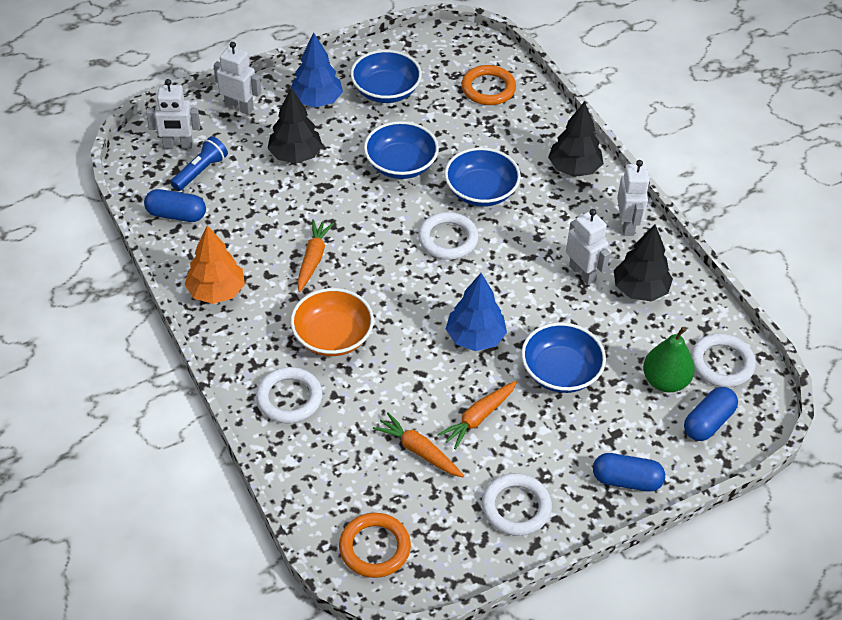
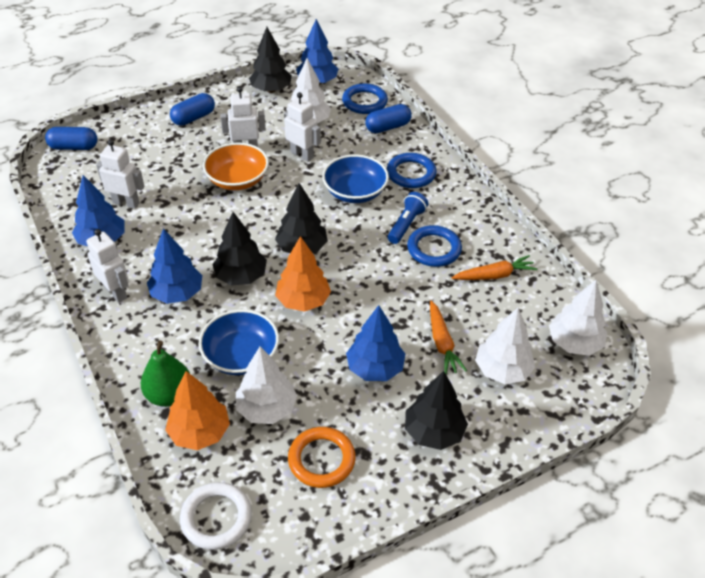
black tree: 3 -> 4
blue bowl: 4 -> 2
blue ring: 0 -> 3
blue tree: 2 -> 4
orange carrot: 3 -> 2
orange ring: 2 -> 1
orange tree: 1 -> 2
white ring: 4 -> 1
white tree: 0 -> 4

